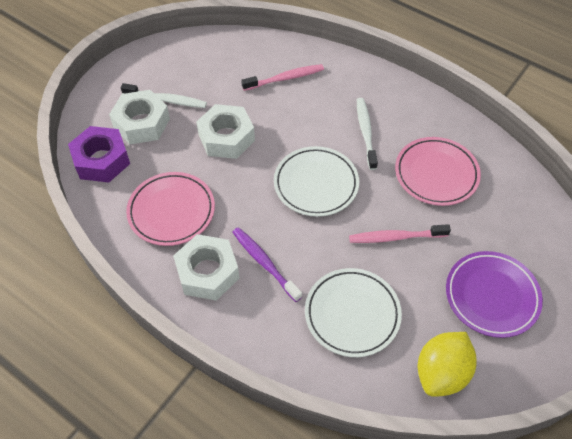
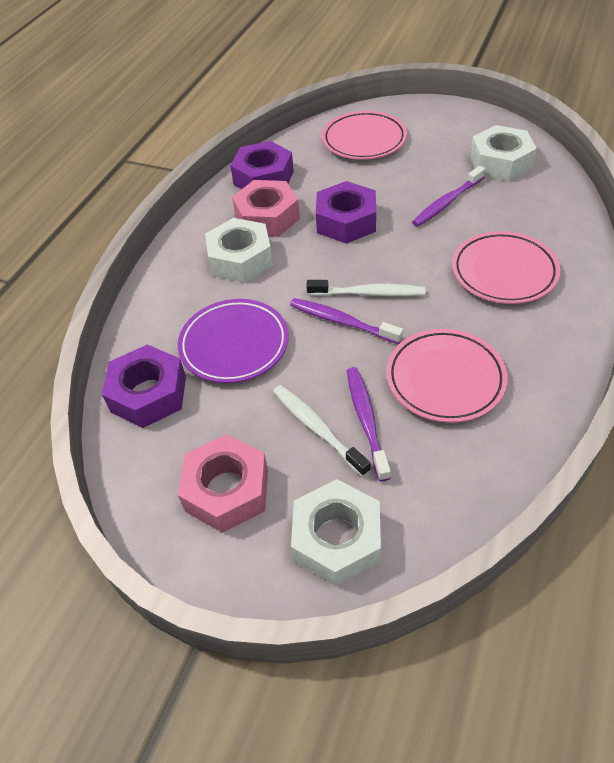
pink nut: 0 -> 2
pink plate: 2 -> 3
pink toothbrush: 2 -> 0
purple nut: 1 -> 3
purple toothbrush: 1 -> 3
white plate: 2 -> 0
yellow lemon: 1 -> 0

